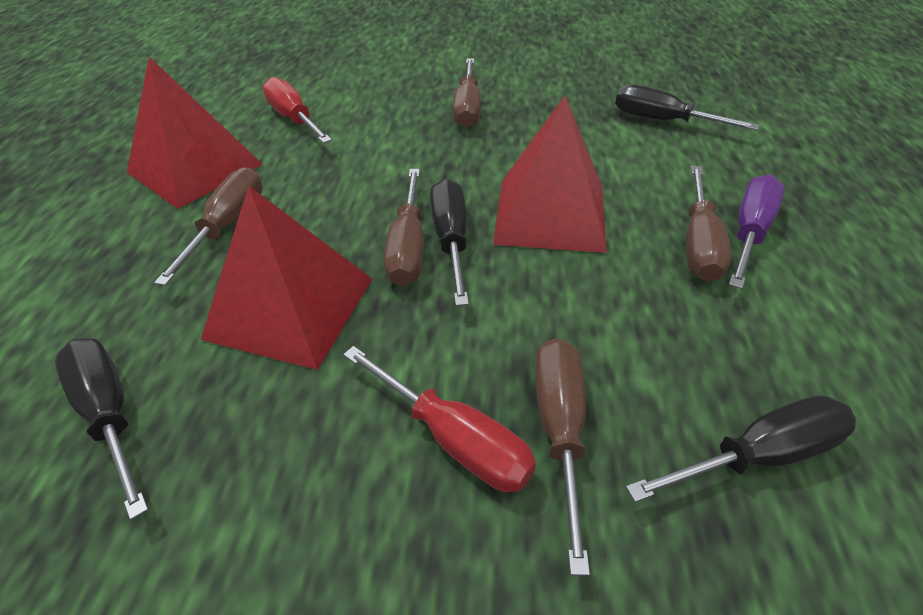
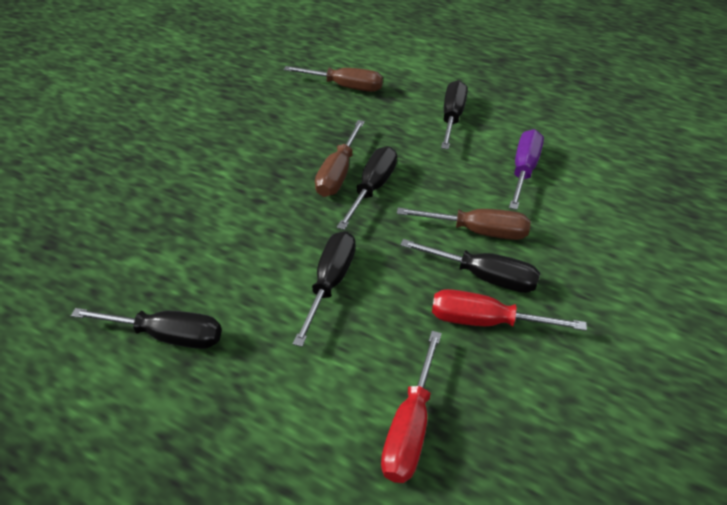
black screwdriver: 4 -> 5
brown screwdriver: 5 -> 3
red pyramid: 3 -> 0

